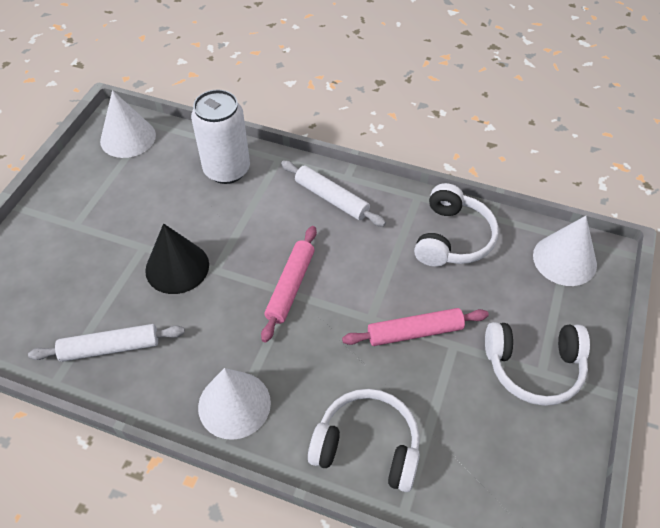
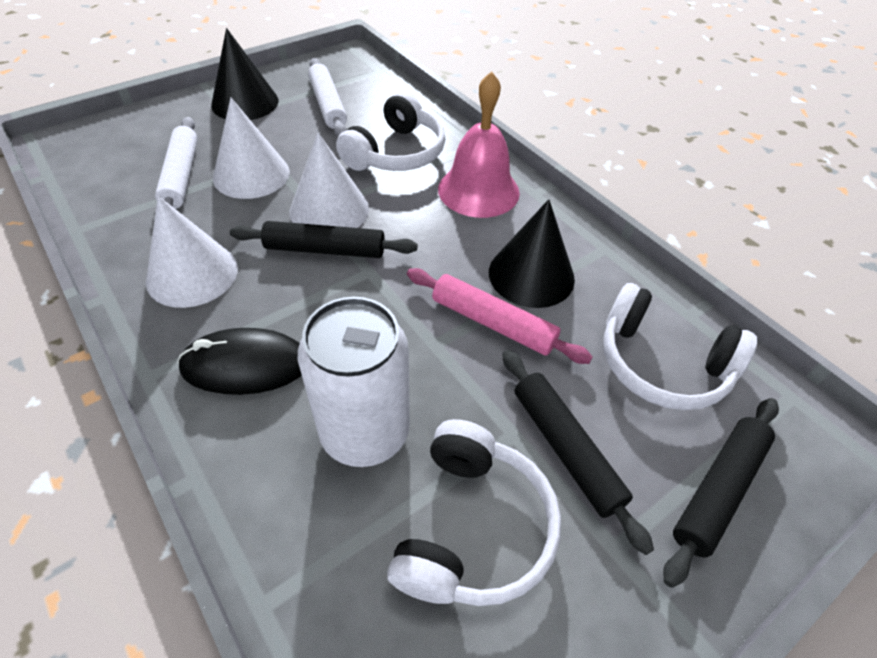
black cone: 1 -> 2
black mouse: 0 -> 1
black rolling pin: 0 -> 3
pink bell: 0 -> 1
pink rolling pin: 2 -> 1

